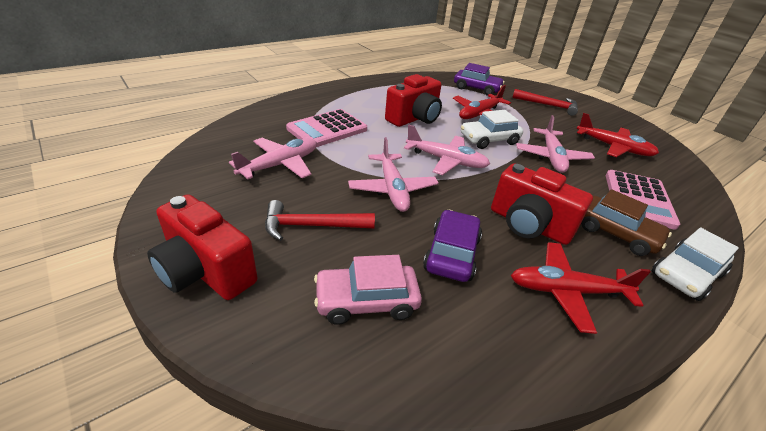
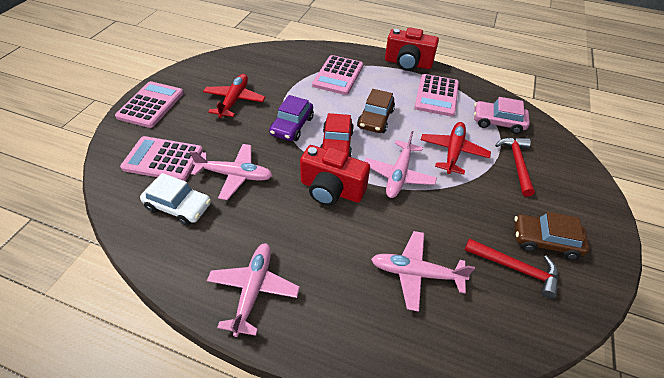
brown car: 1 -> 2
pink calculator: 2 -> 4
purple car: 2 -> 1
red camera: 3 -> 2
red car: 0 -> 1
red plane: 3 -> 2
white car: 2 -> 1

